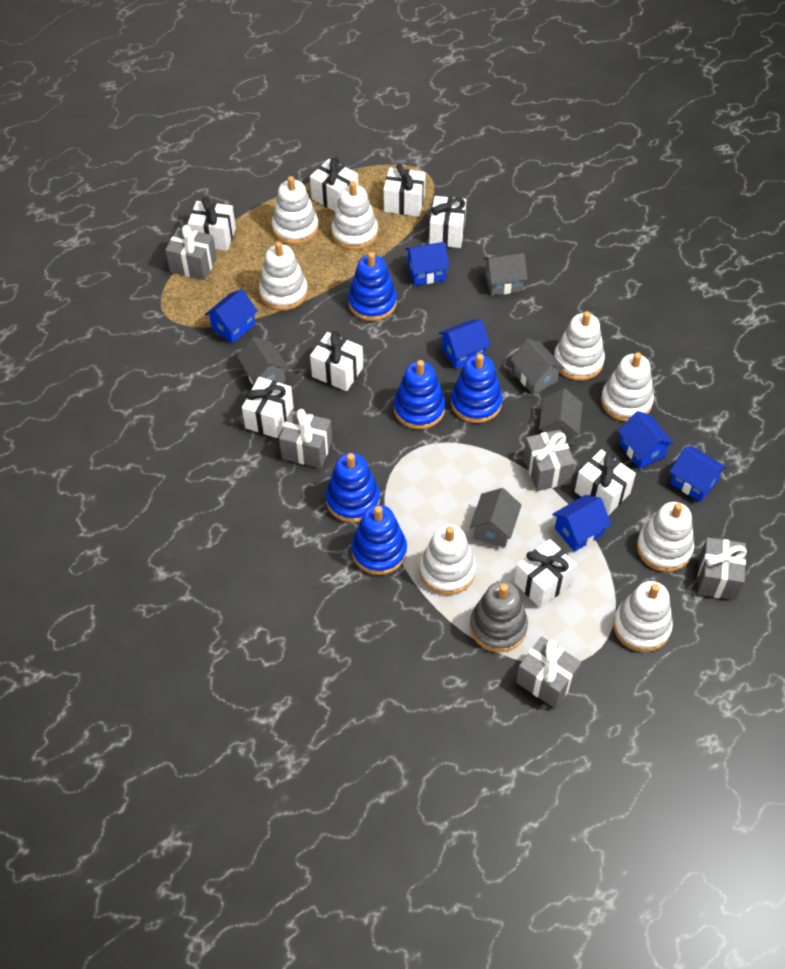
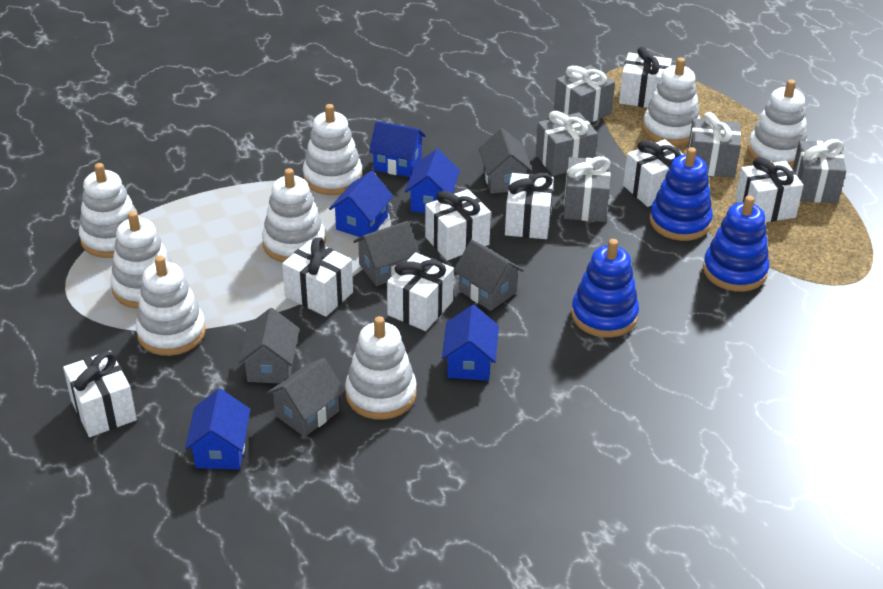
blue house: 6 -> 5
blue stacking toy: 5 -> 3
grey stacking toy: 1 -> 0

